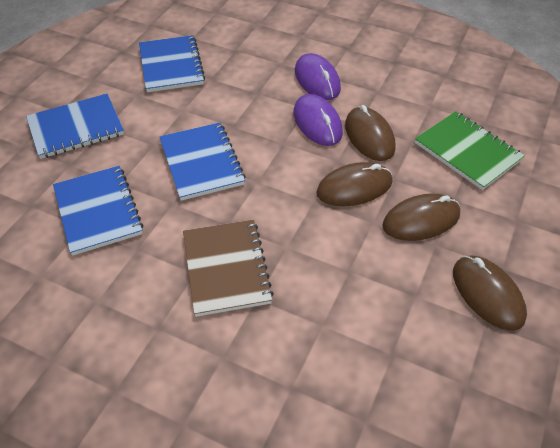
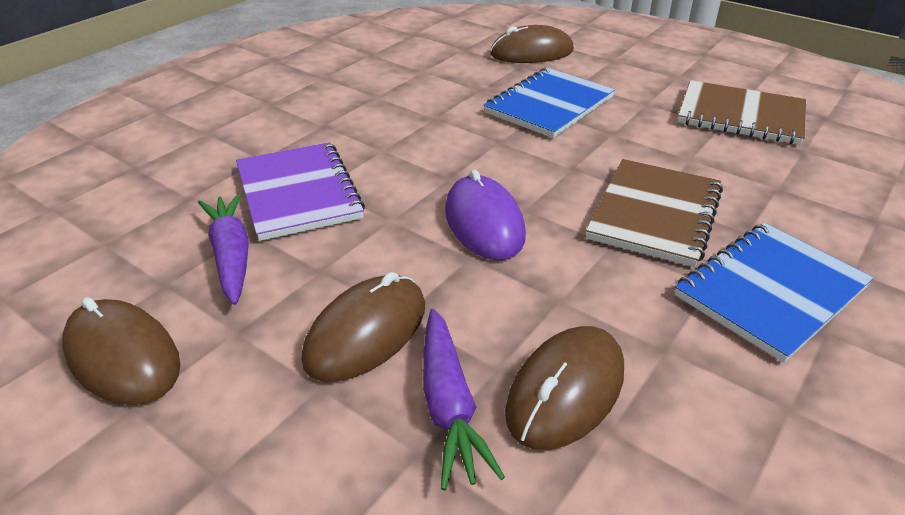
blue notebook: 4 -> 2
brown notebook: 1 -> 2
green notebook: 1 -> 0
purple carrot: 0 -> 2
purple mouse: 2 -> 1
purple notebook: 0 -> 1

